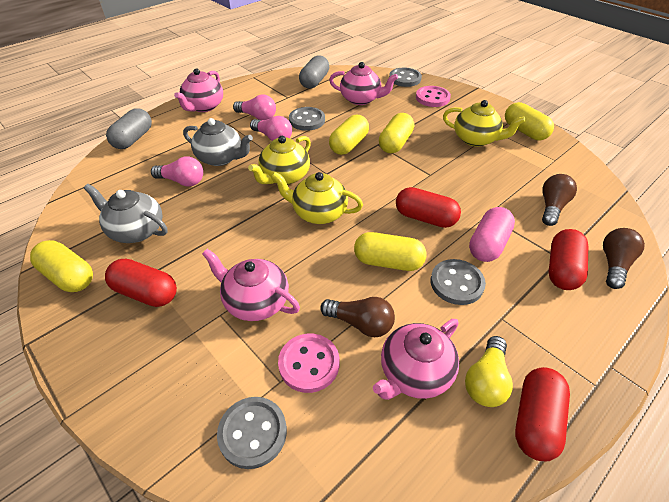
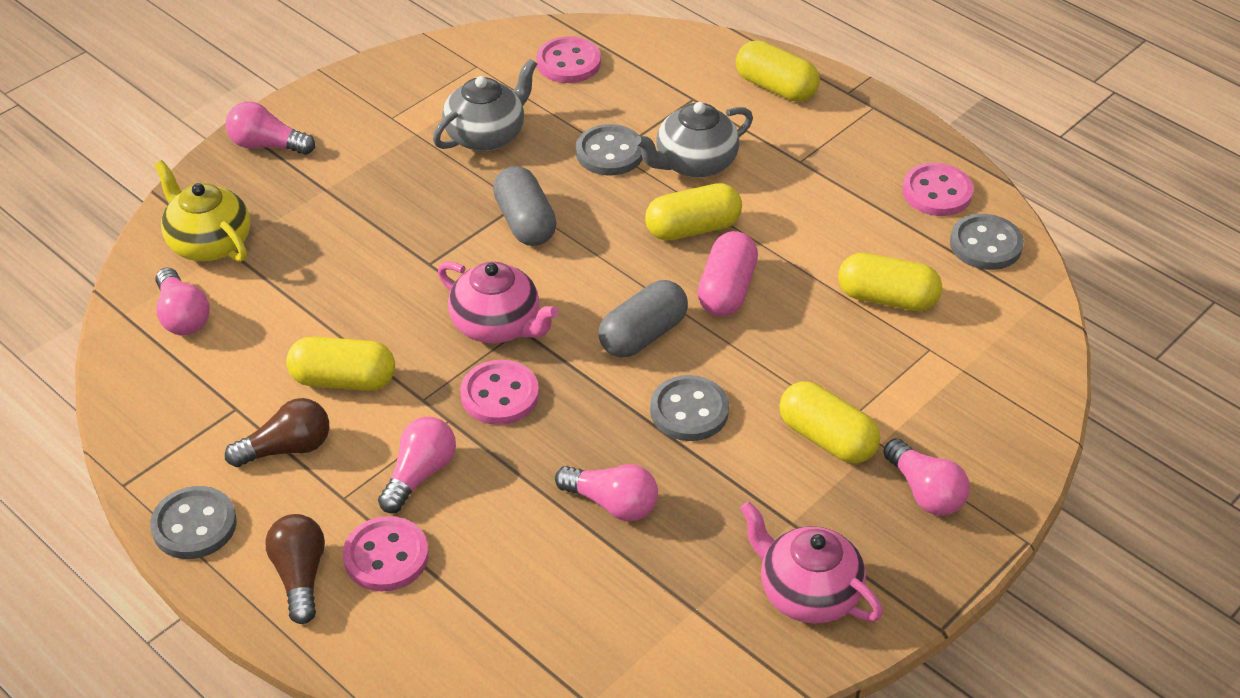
brown light bulb: 3 -> 2
pink button: 2 -> 4
pink light bulb: 3 -> 5
pink teapot: 4 -> 2
red capsule: 4 -> 0
yellow light bulb: 1 -> 0
yellow teapot: 3 -> 1

